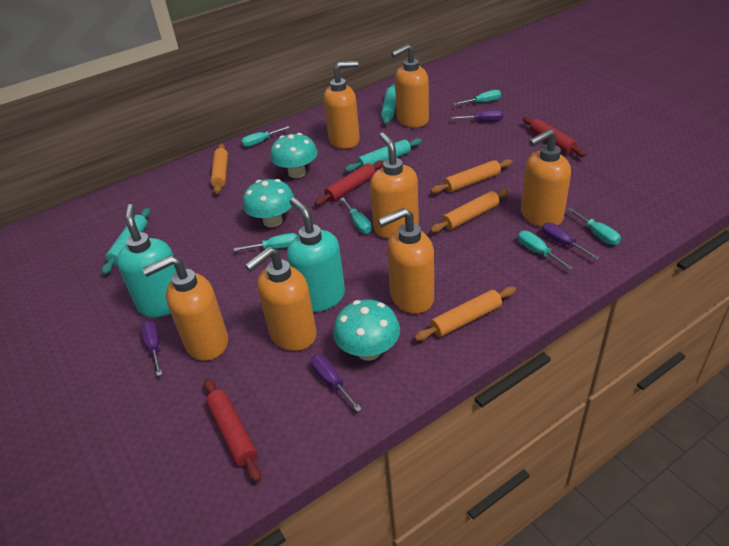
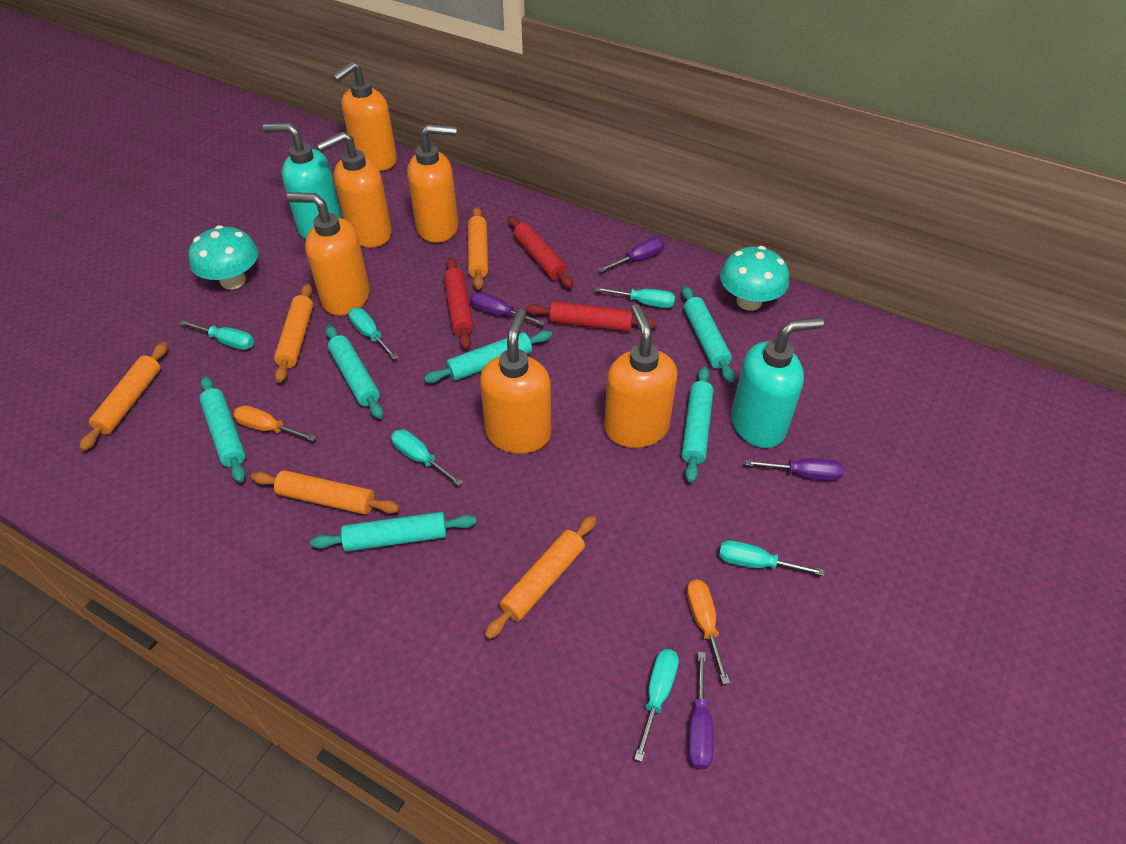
orange rolling pin: 4 -> 5
orange screwdriver: 0 -> 2
orange soap dispenser: 7 -> 6
turquoise mushroom: 3 -> 2
turquoise rolling pin: 3 -> 6

